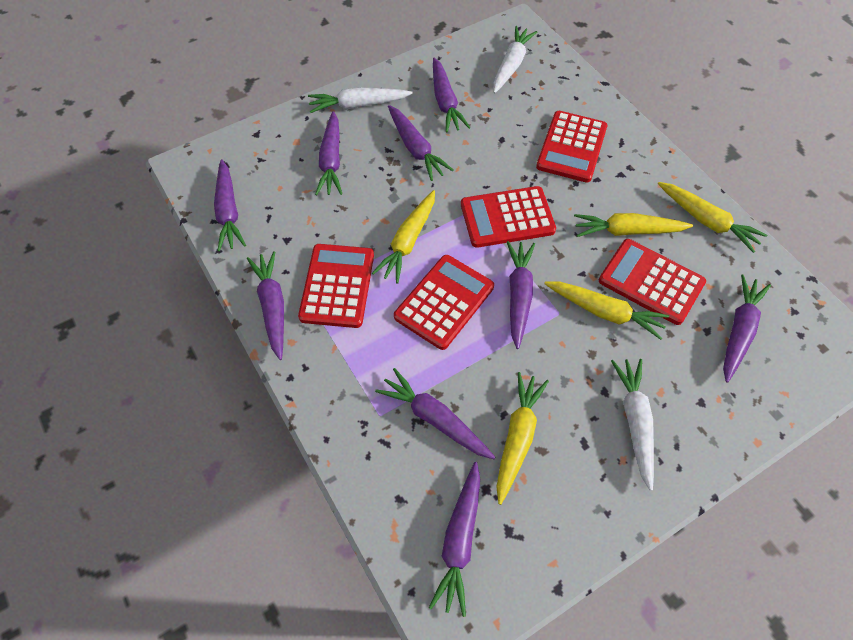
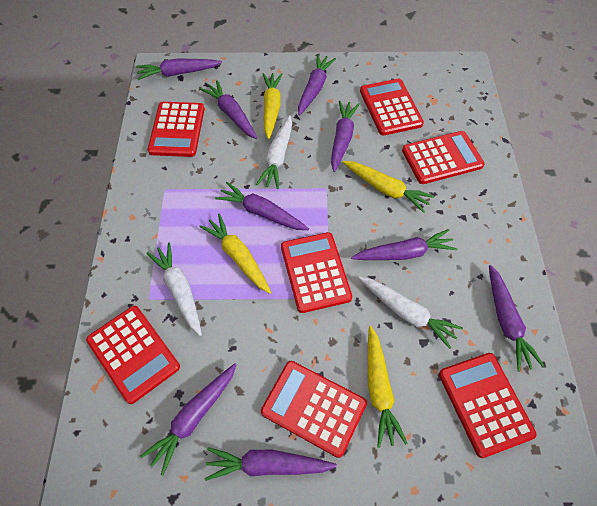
red calculator: 5 -> 7
yellow carrot: 5 -> 4

